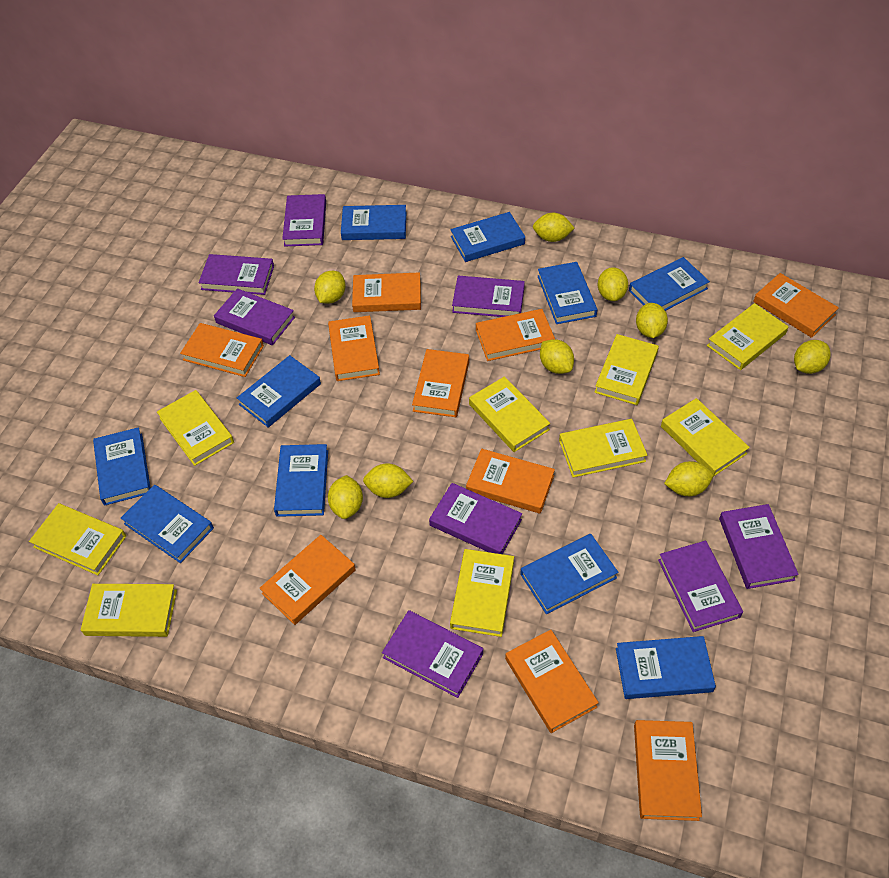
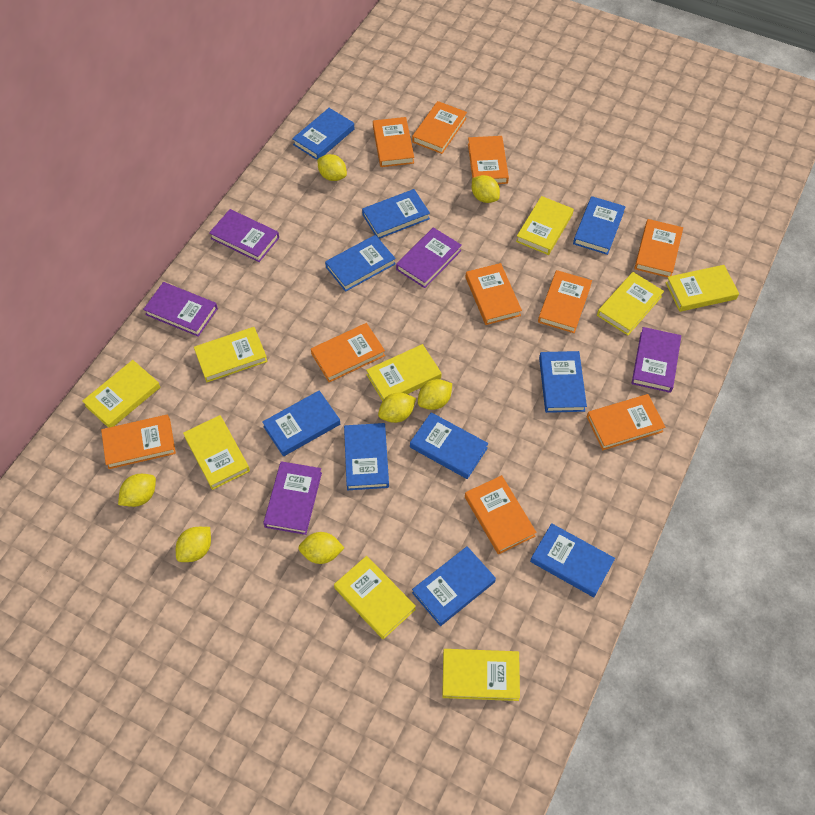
purple book: 8 -> 5
yellow lemon: 9 -> 7

